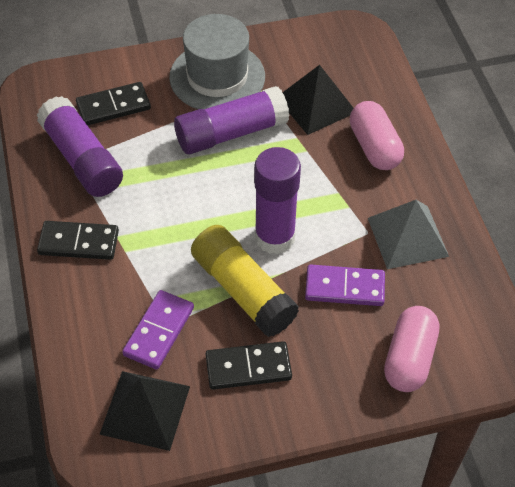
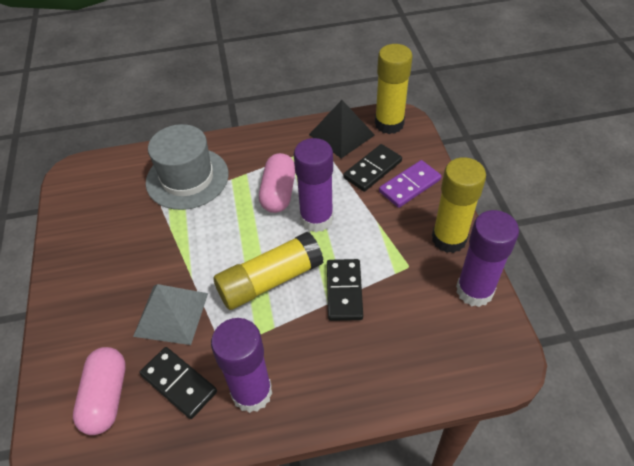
black pyramid: 2 -> 1
purple domino: 2 -> 1
yellow glue stick: 1 -> 3

